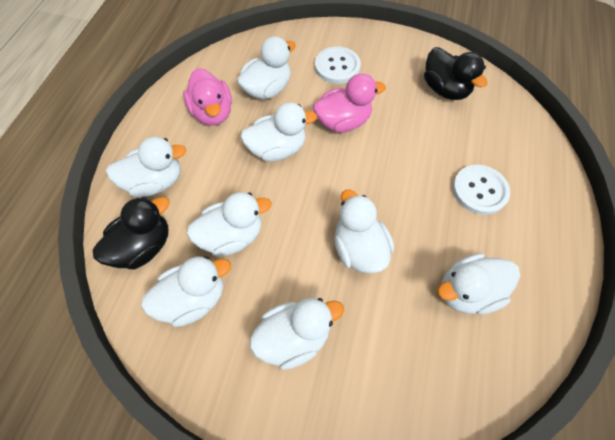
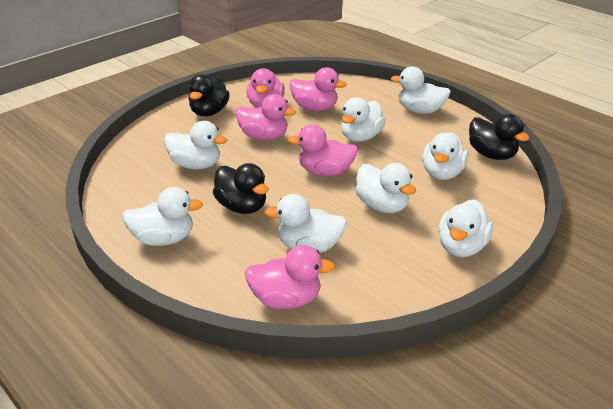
black duck: 2 -> 3
pink duck: 2 -> 5
white button: 2 -> 0

